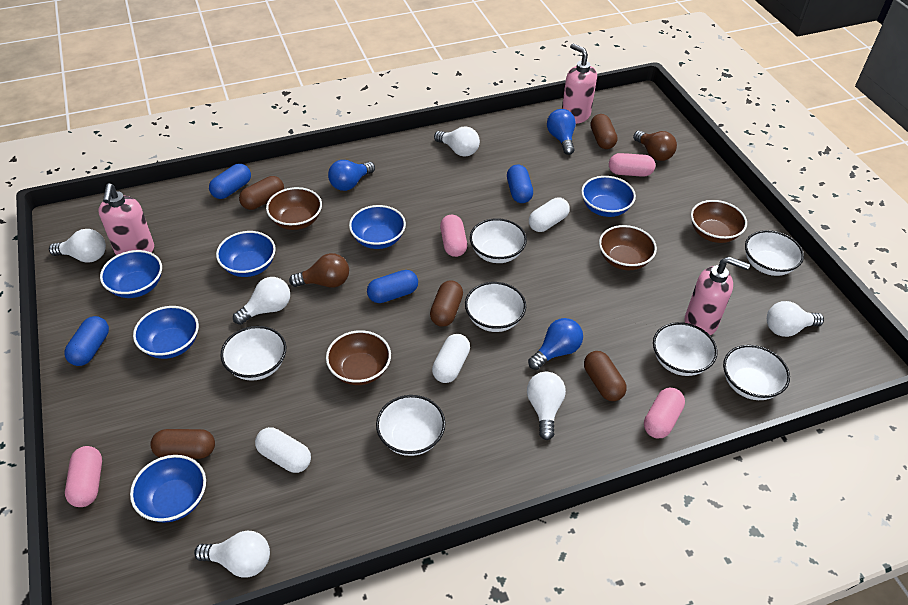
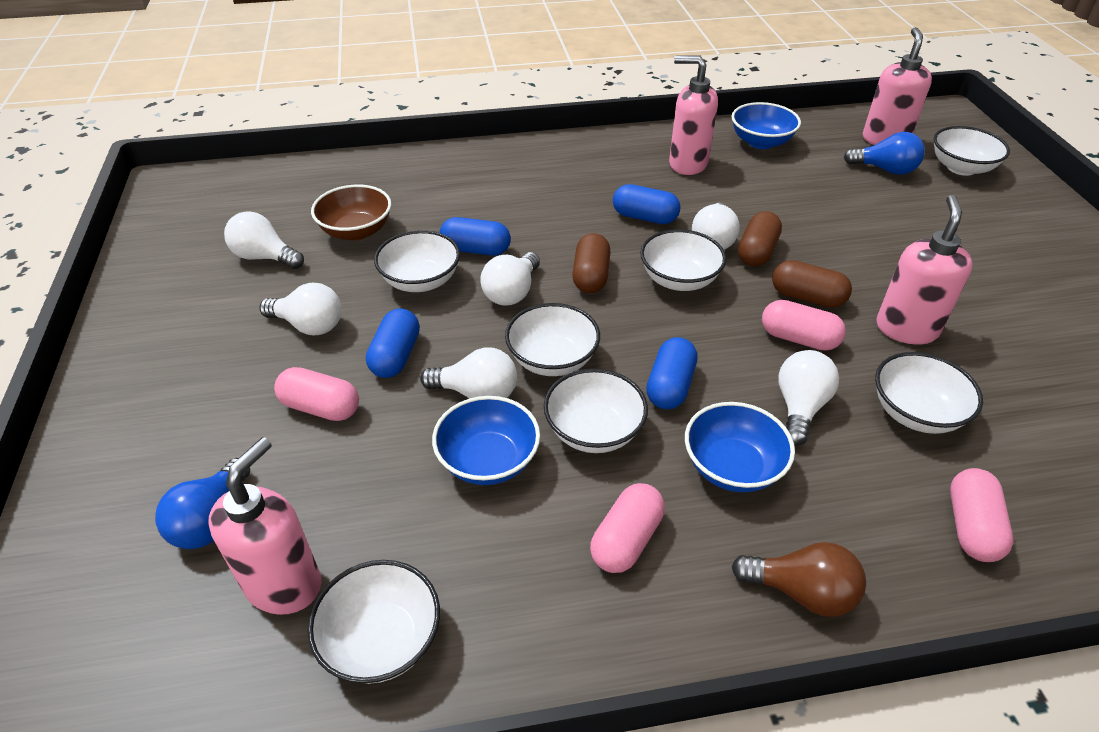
blue bowl: 6 -> 3
blue light bulb: 3 -> 2
brown bowl: 4 -> 1
brown capsule: 5 -> 3
brown light bulb: 2 -> 1
pink soap dispenser: 3 -> 4
white capsule: 3 -> 0

